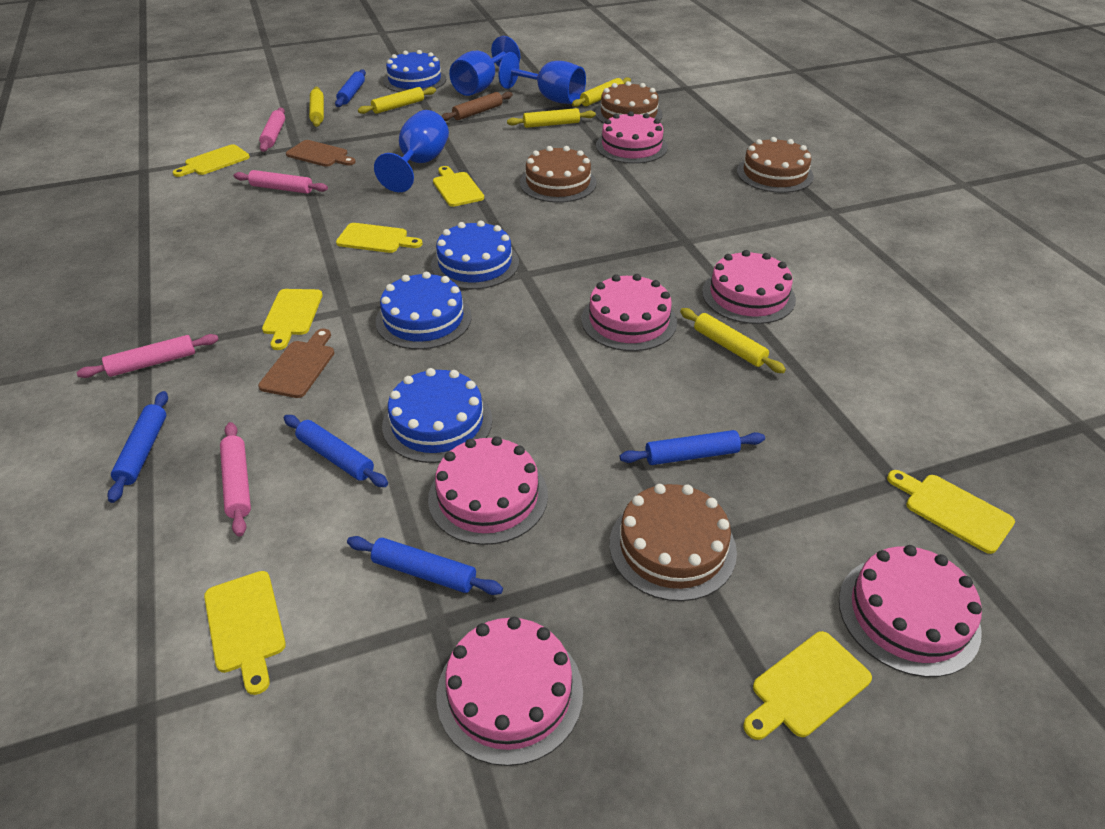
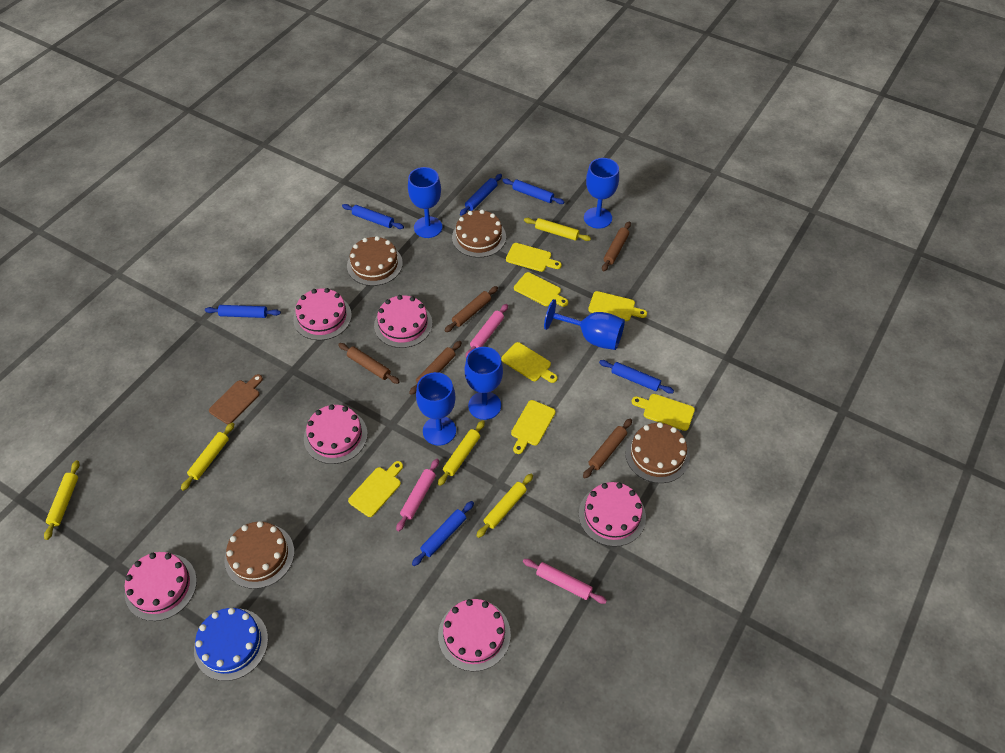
blue cake: 4 -> 1
blue goblet: 3 -> 5
blue rolling pin: 5 -> 6
brown cutting board: 2 -> 1
brown rolling pin: 1 -> 5
pink rolling pin: 4 -> 3

